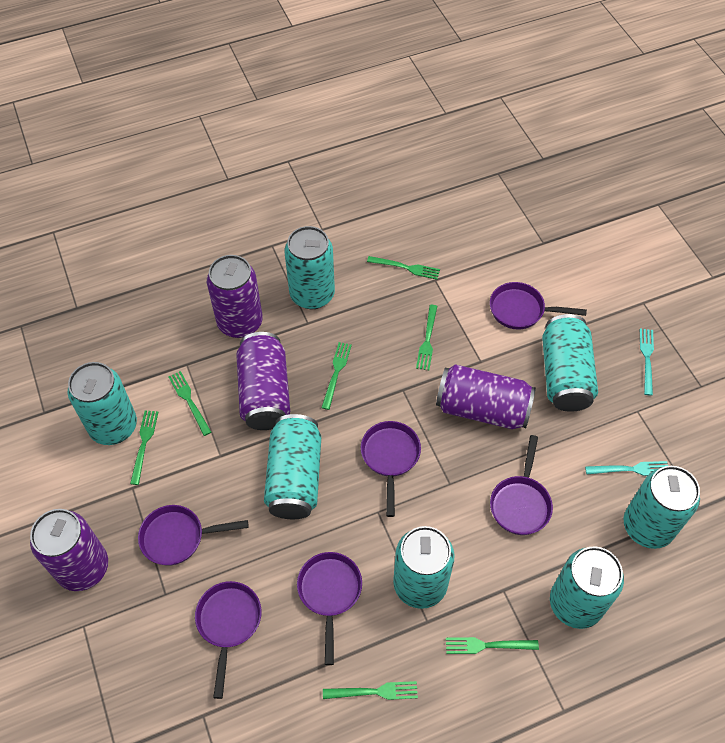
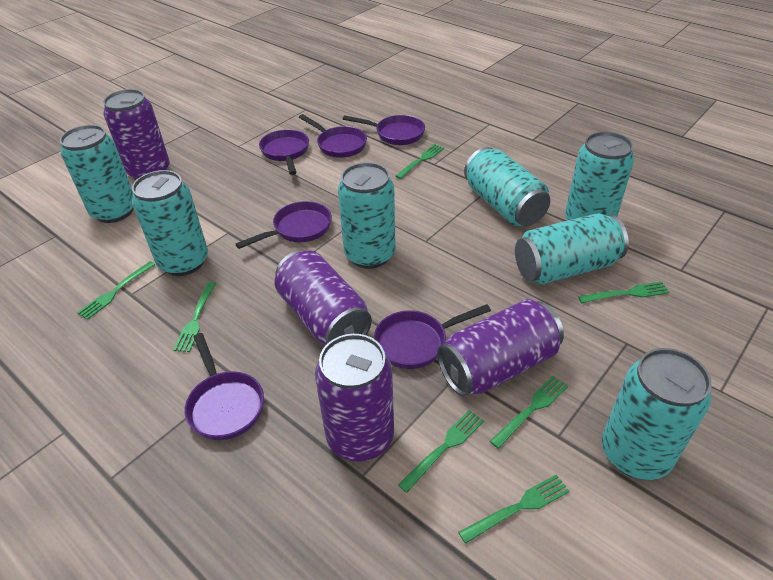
turquoise fork: 2 -> 0

